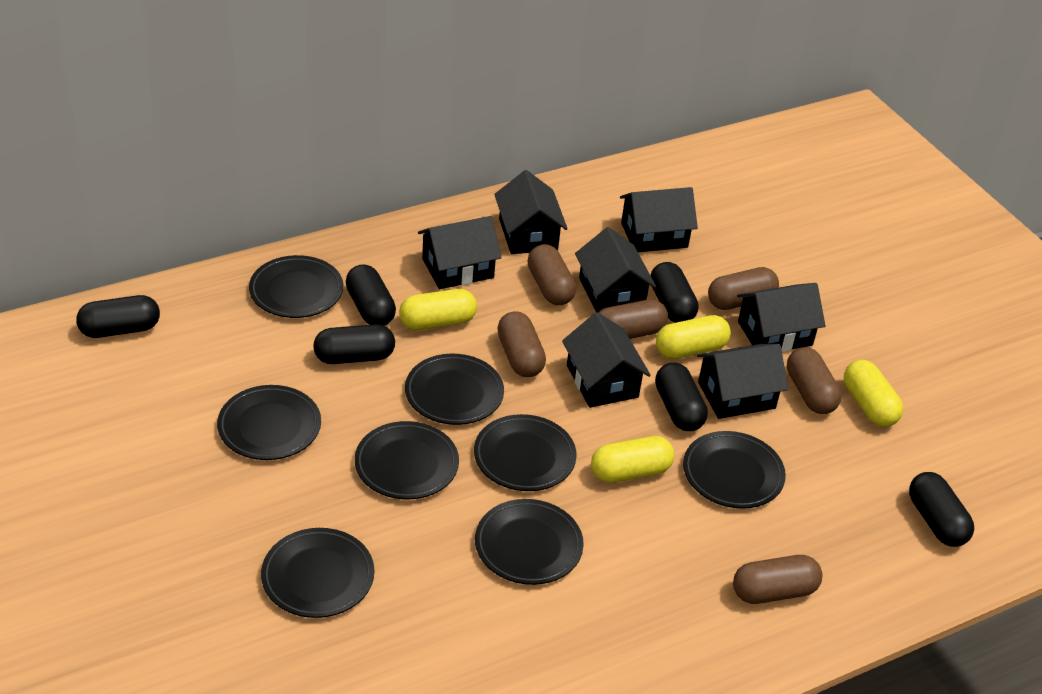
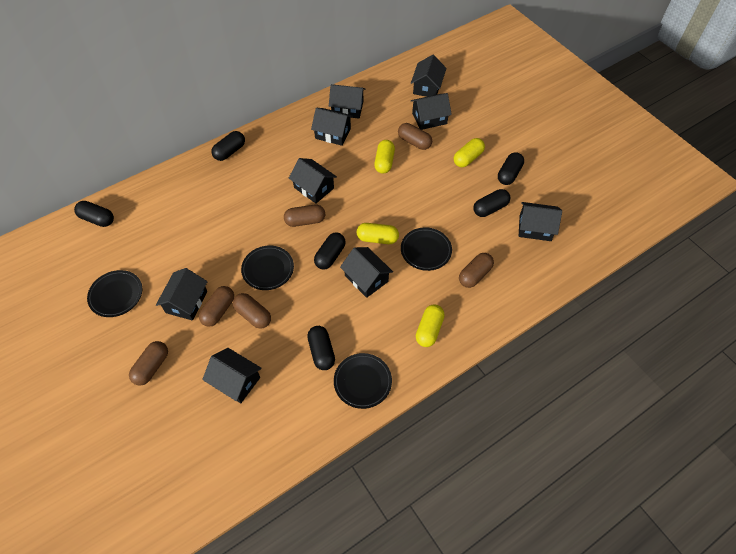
black house: 7 -> 9
black plate: 8 -> 4

